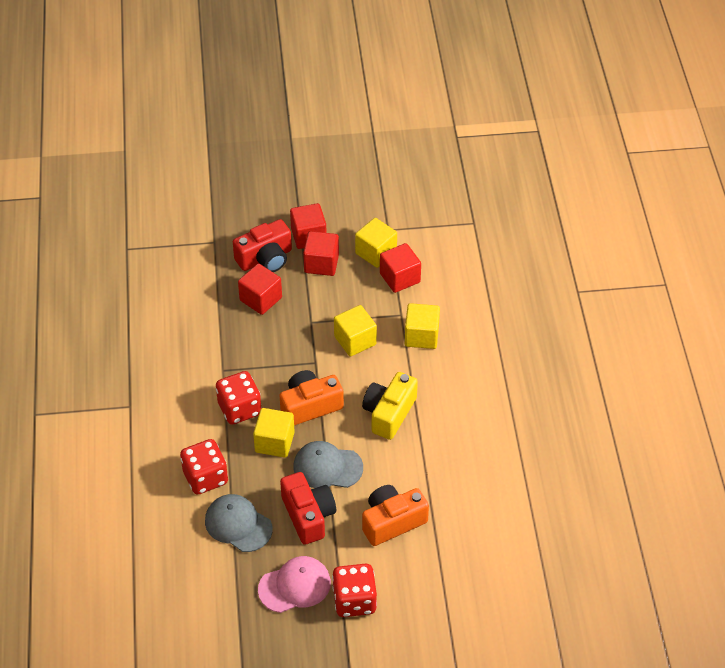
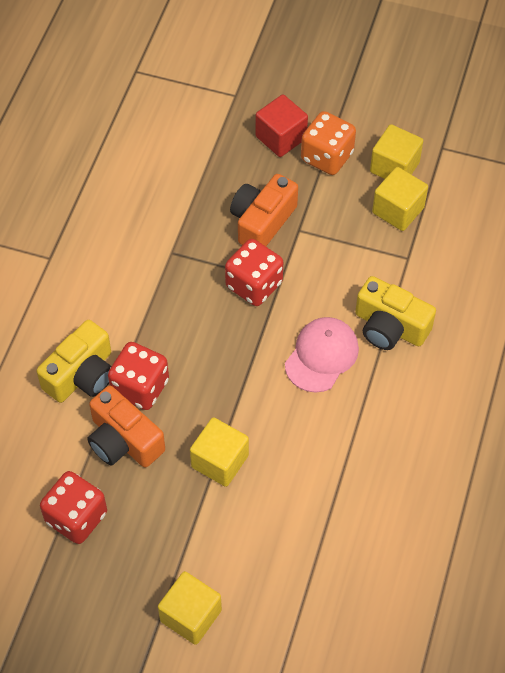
grey cap: 2 -> 0
orange dice: 0 -> 1
red camera: 2 -> 0
red cube: 4 -> 1
yellow camera: 1 -> 2

